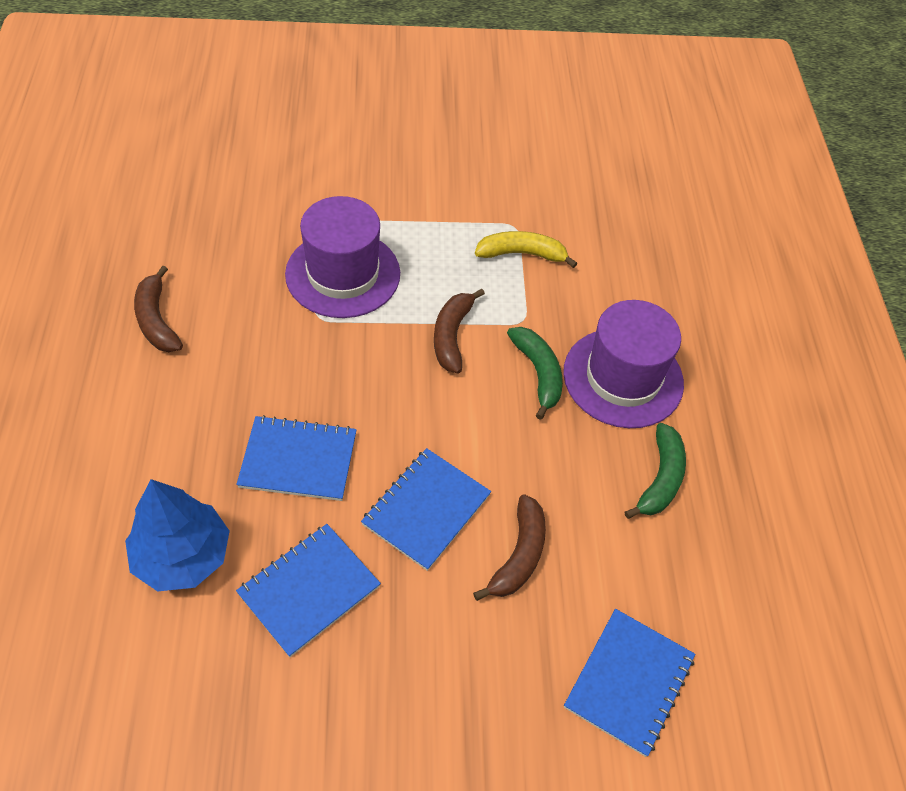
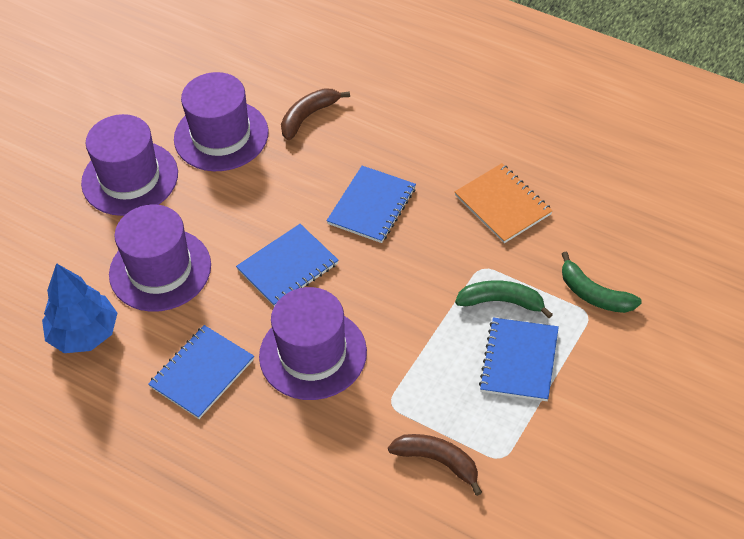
brown banana: 3 -> 2
orange notebook: 0 -> 1
purple hat: 2 -> 4
yellow banana: 1 -> 0

